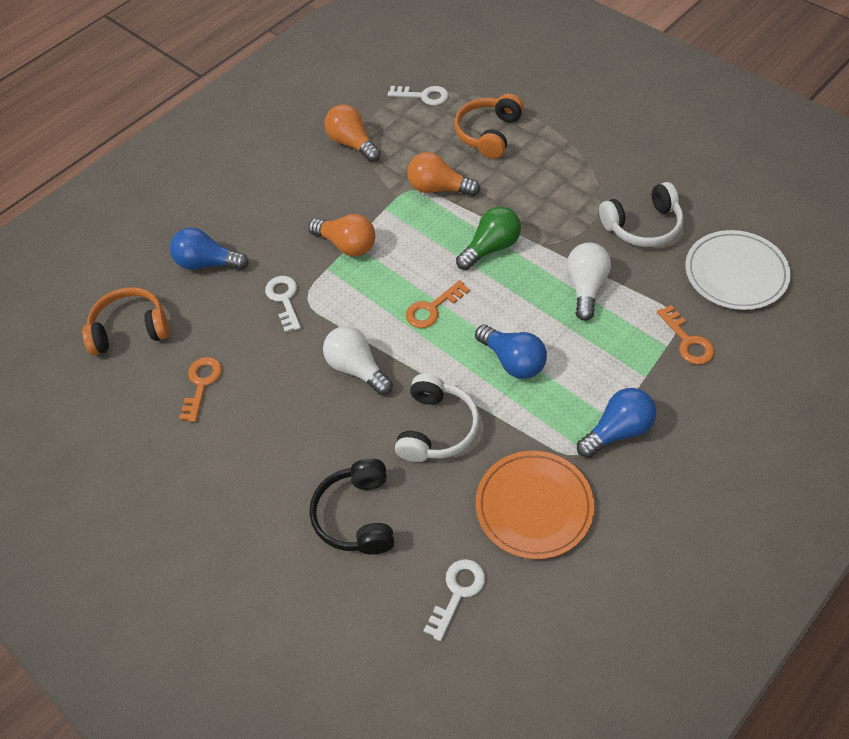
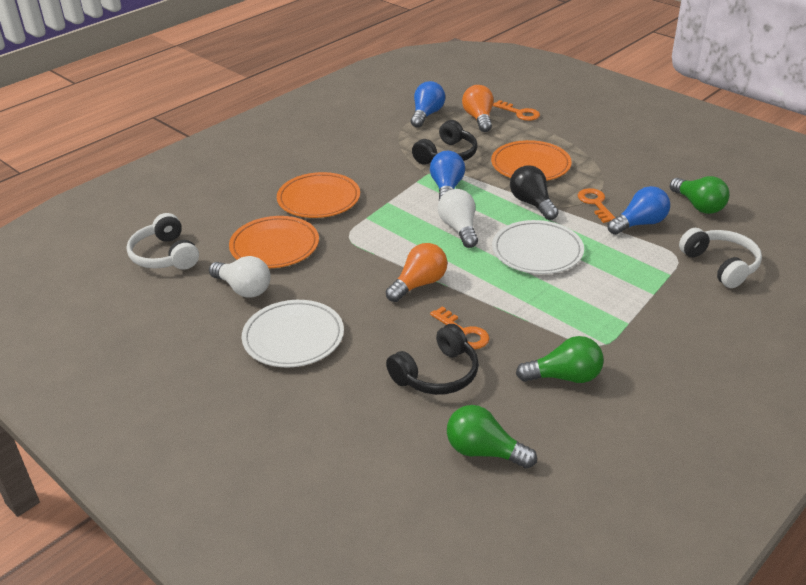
black headphones: 1 -> 2
black light bulb: 0 -> 1
green light bulb: 1 -> 3
orange headphones: 2 -> 0
orange light bulb: 3 -> 2
orange plate: 1 -> 3
white key: 3 -> 0
white plate: 1 -> 2

